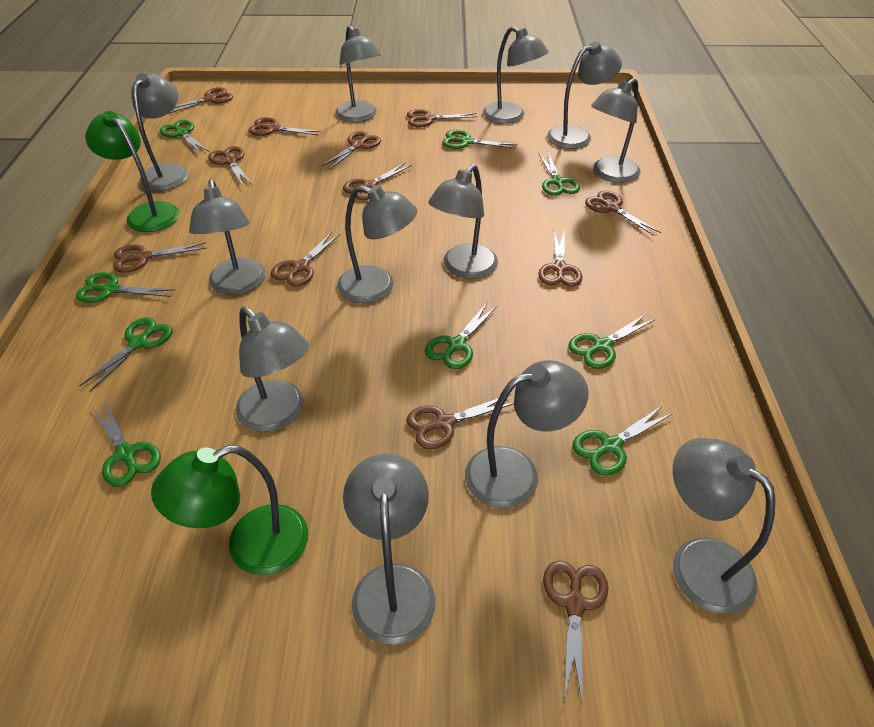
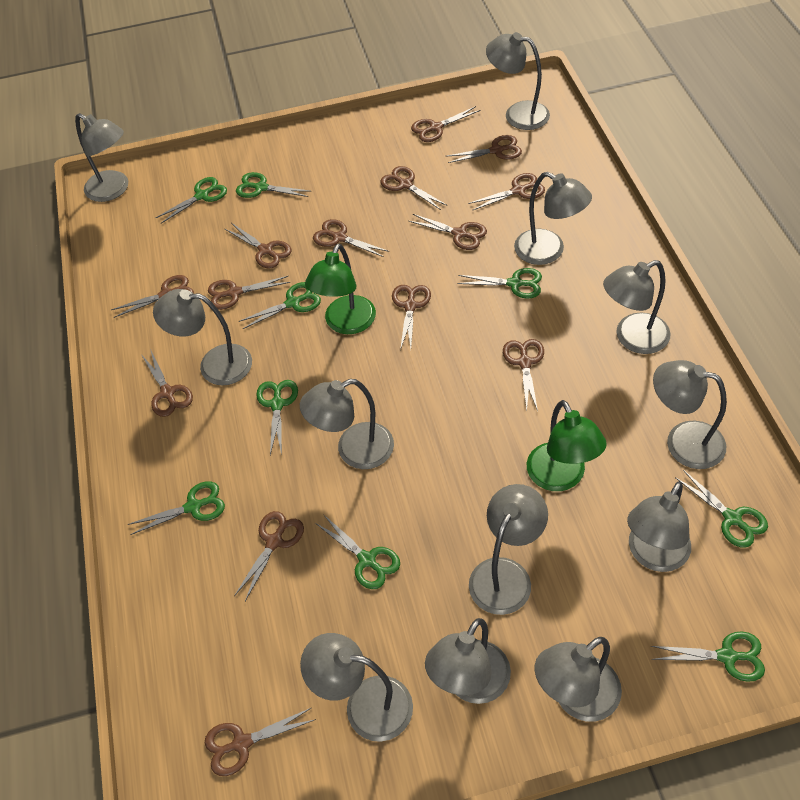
brown scissors: 12 -> 14

